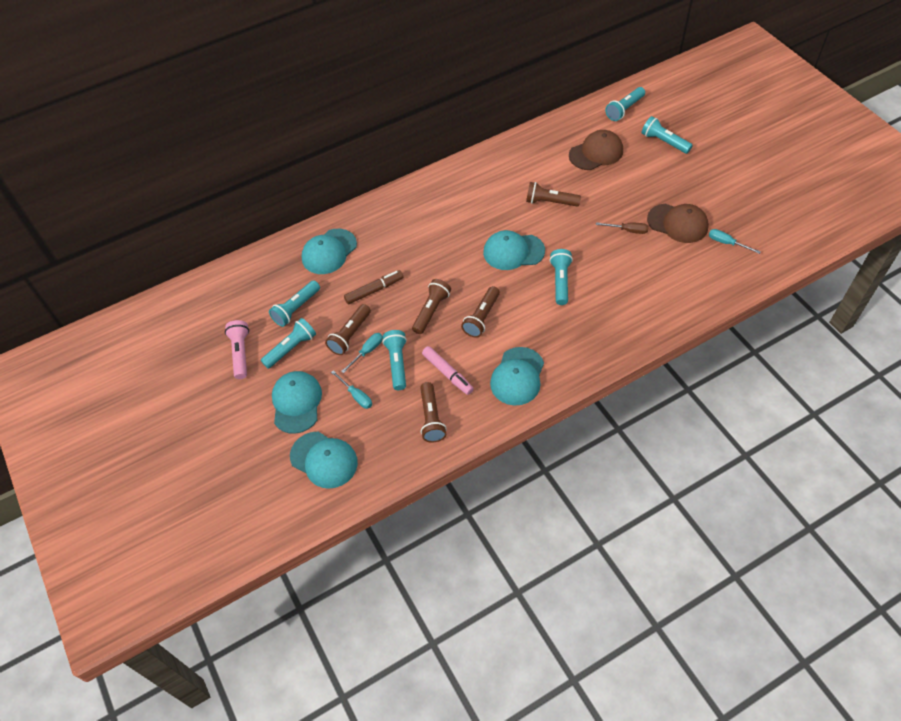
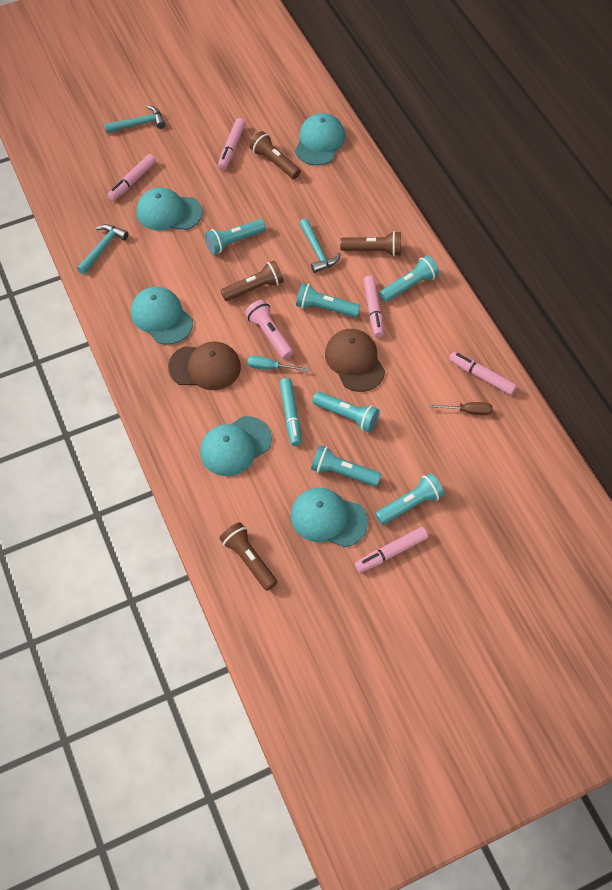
brown flashlight: 5 -> 4
brown marker: 1 -> 0
pink marker: 1 -> 5
turquoise hammer: 0 -> 3
turquoise marker: 0 -> 1
turquoise screwdriver: 3 -> 1

